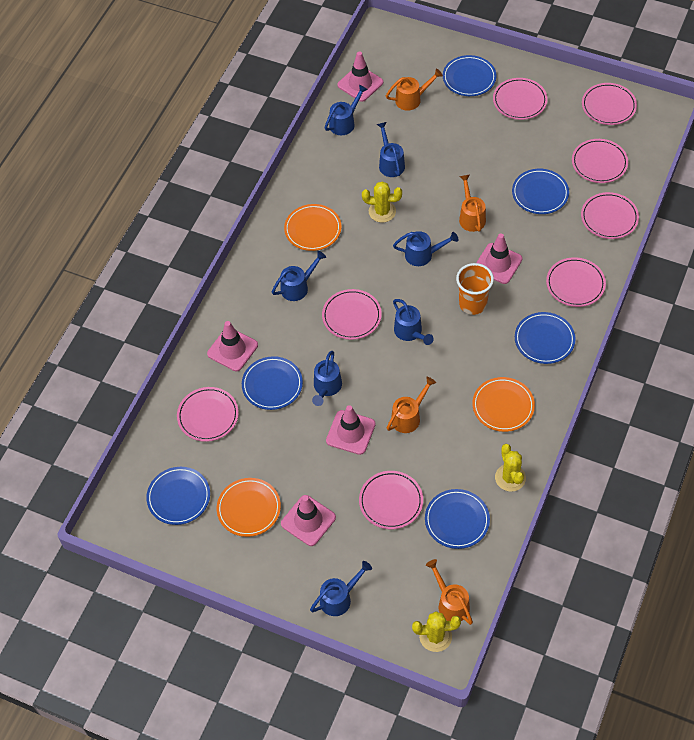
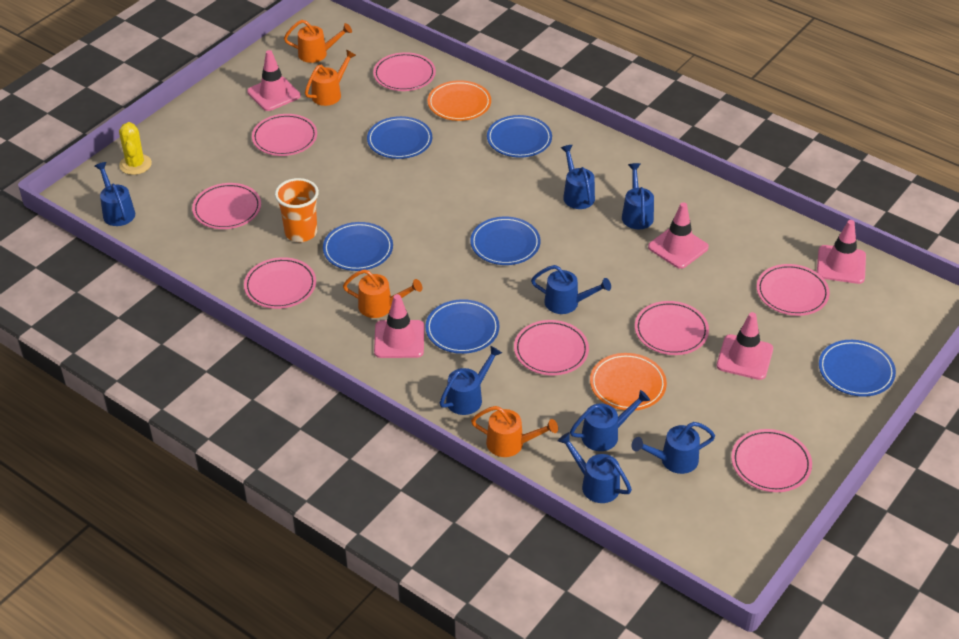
blue watering can: 7 -> 8
orange plate: 3 -> 2
yellow cactus: 3 -> 1

